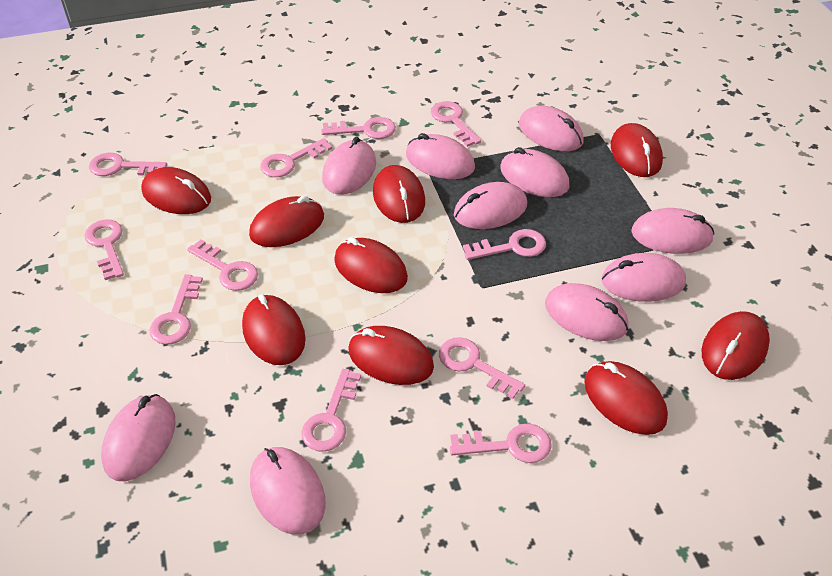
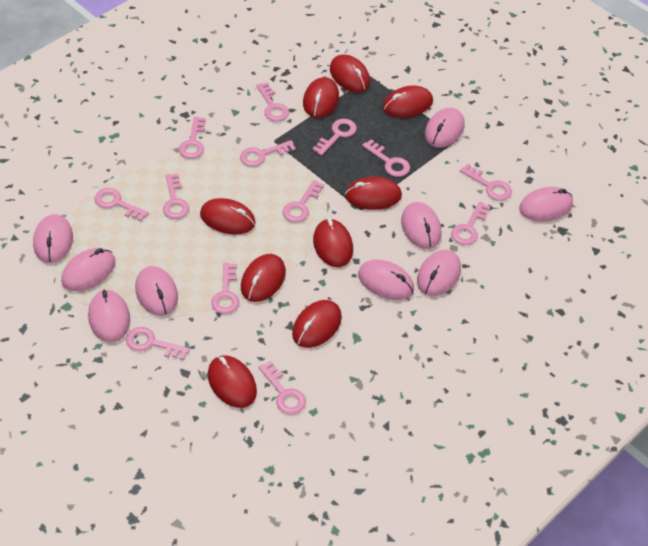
pink key: 11 -> 13
pink mouse: 10 -> 9

